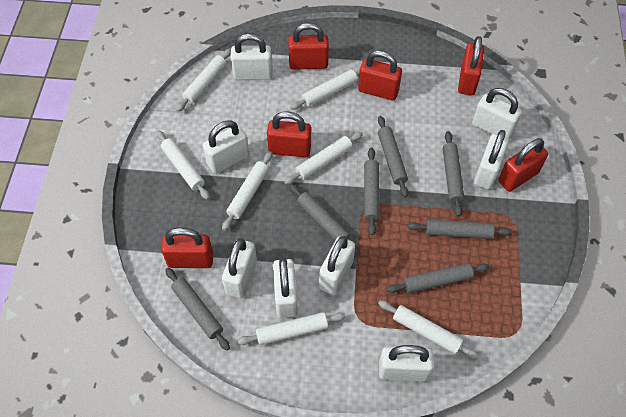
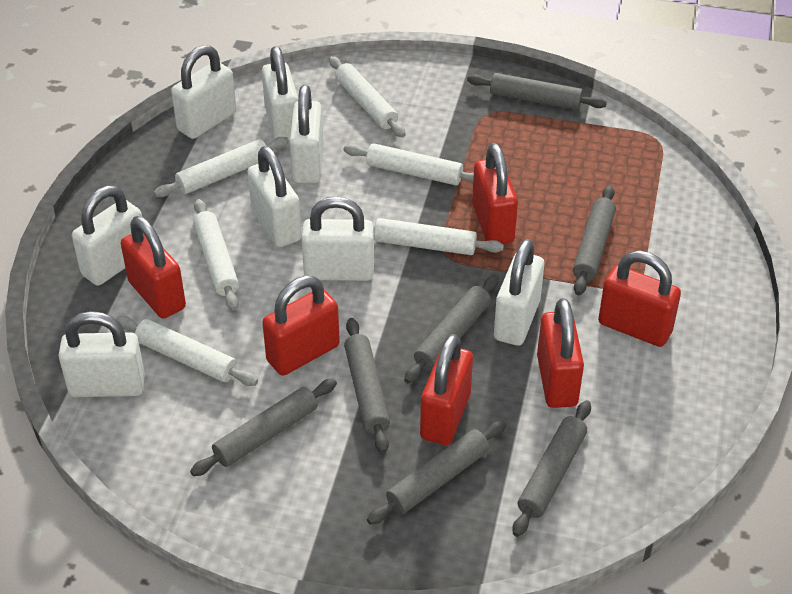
white rolling pin: 7 -> 6

